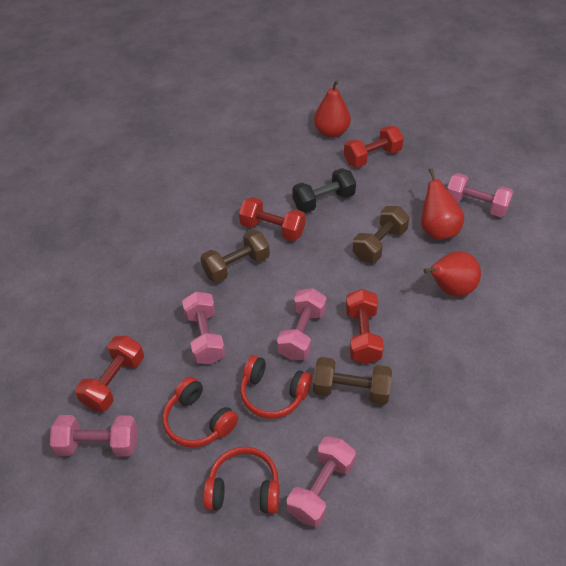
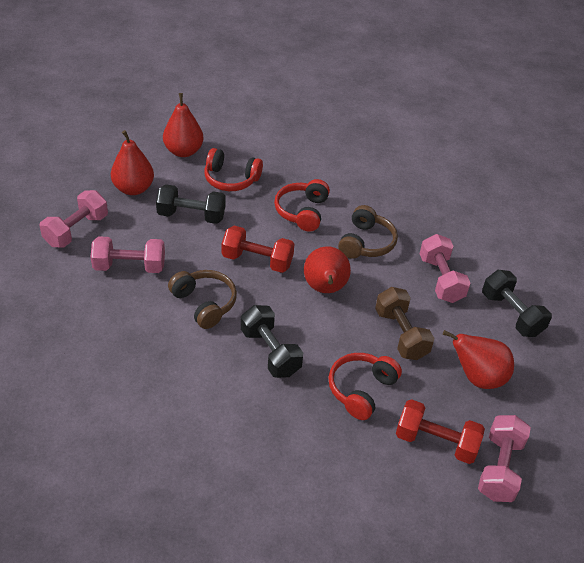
black dumbbell: 1 -> 3
brown dumbbell: 3 -> 1
brown headphones: 0 -> 2
pink dumbbell: 5 -> 4
red dumbbell: 4 -> 2
red pear: 3 -> 4

